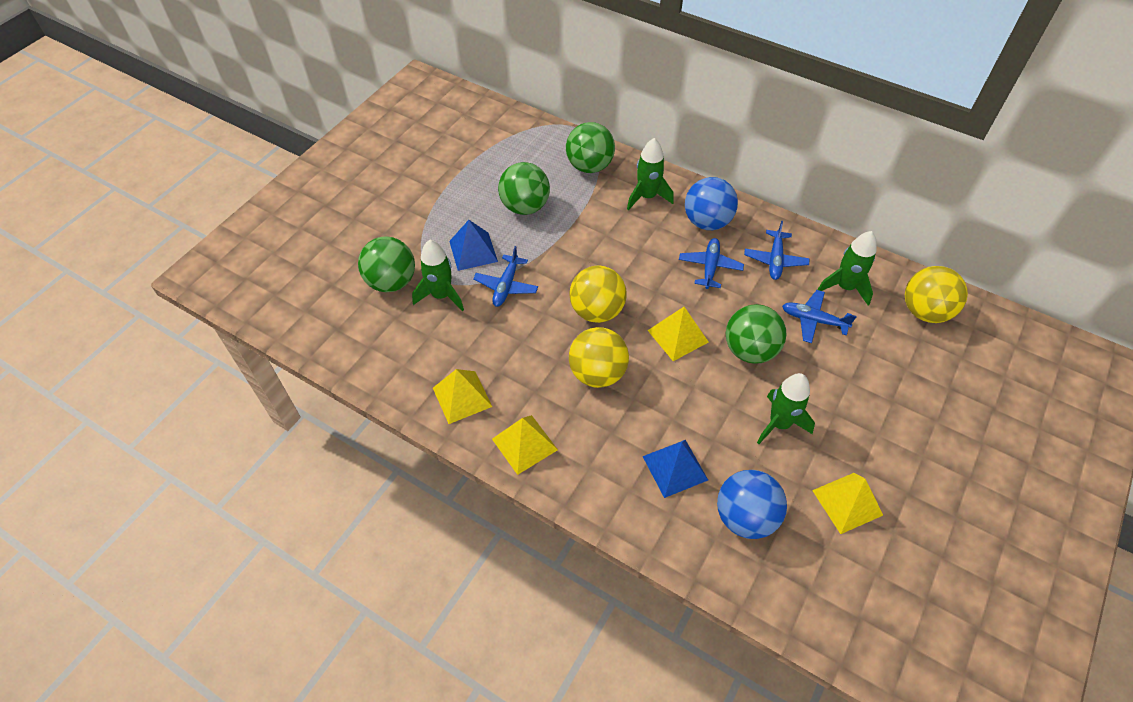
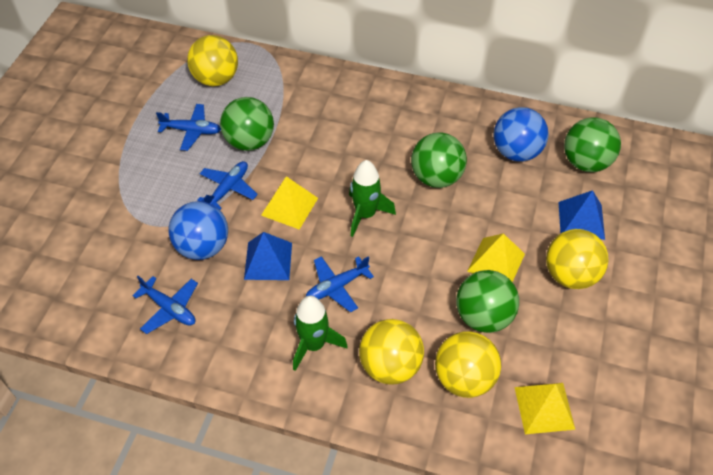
green rocket: 4 -> 2
yellow ball: 3 -> 4
yellow pyramid: 4 -> 3

